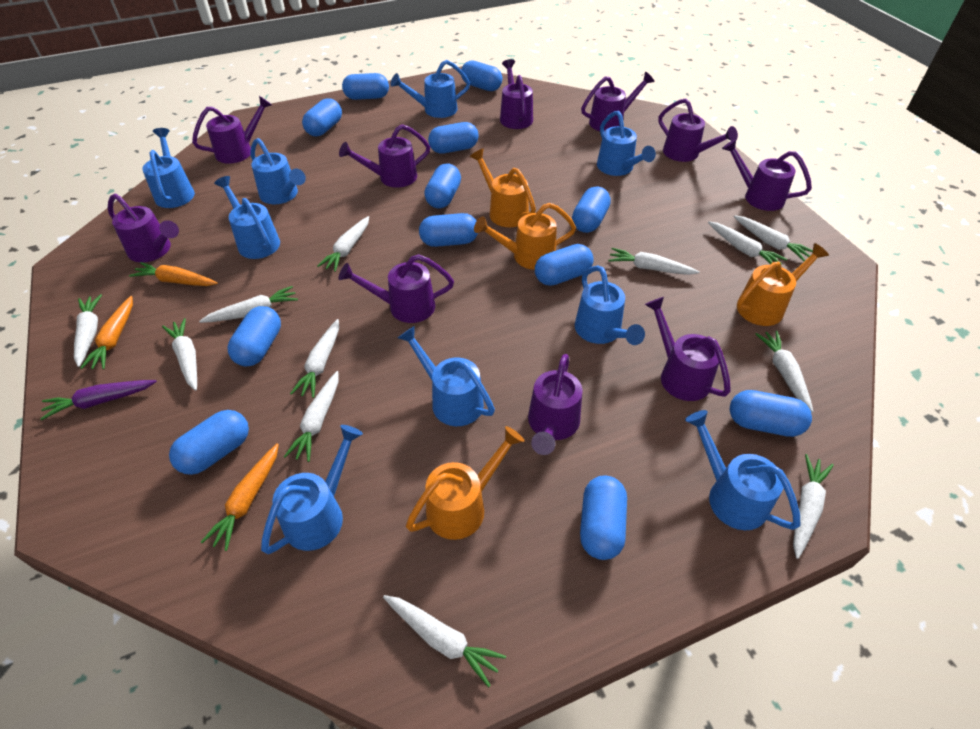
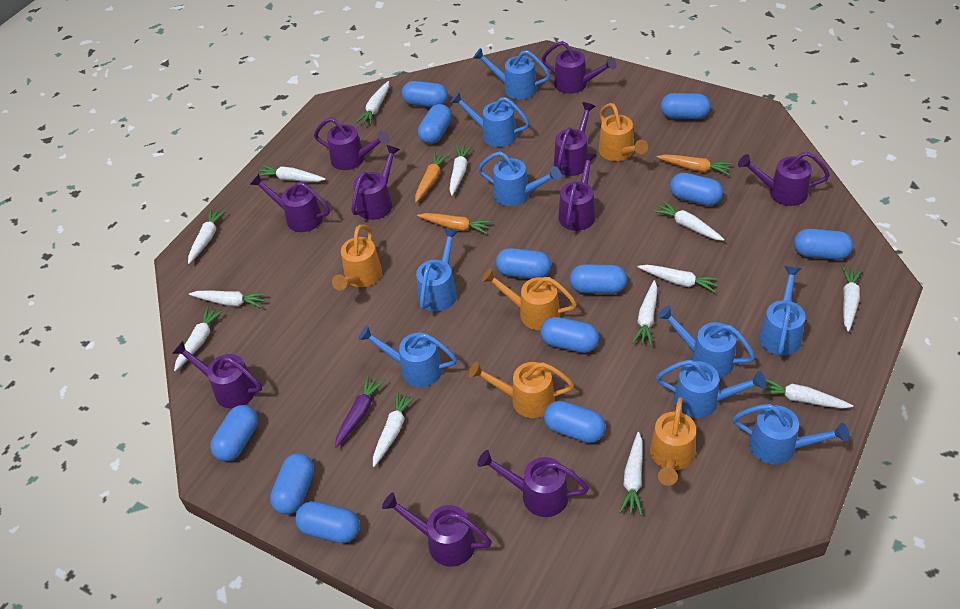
orange watering can: 4 -> 5
white carrot: 12 -> 13

